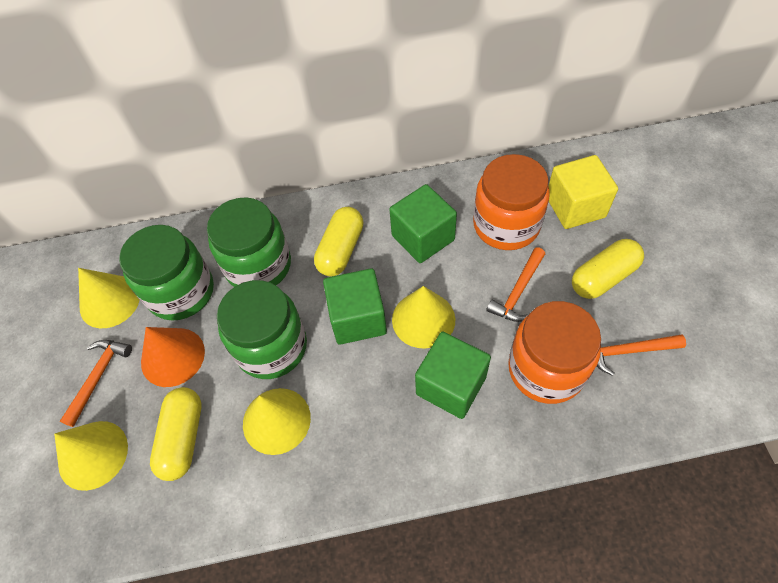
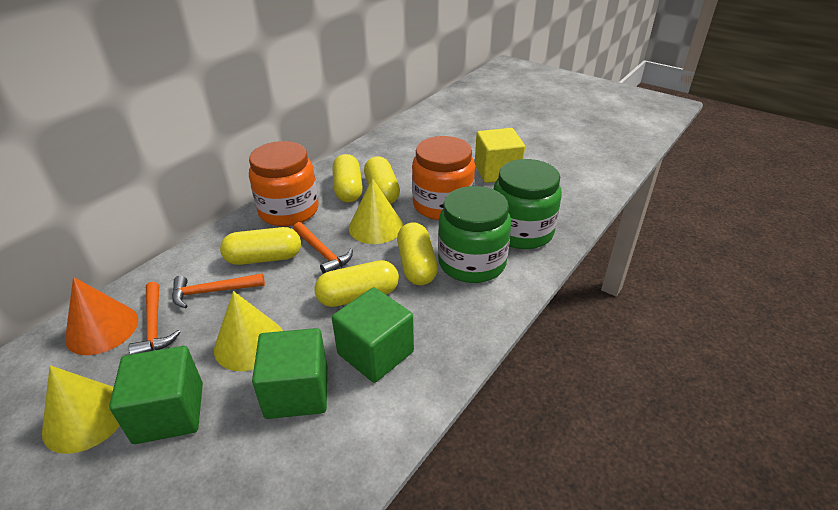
green jar: 3 -> 2
yellow capsule: 3 -> 5
yellow cone: 4 -> 3

